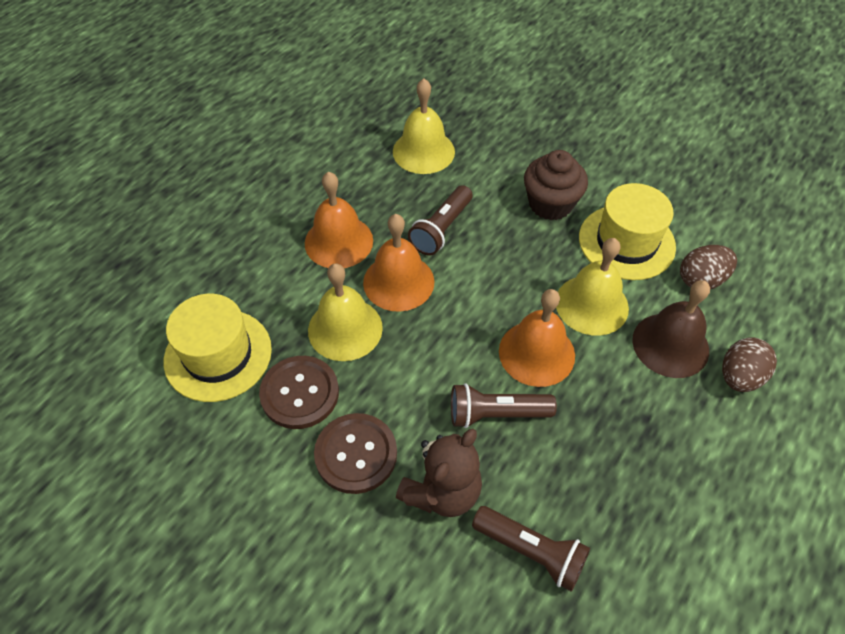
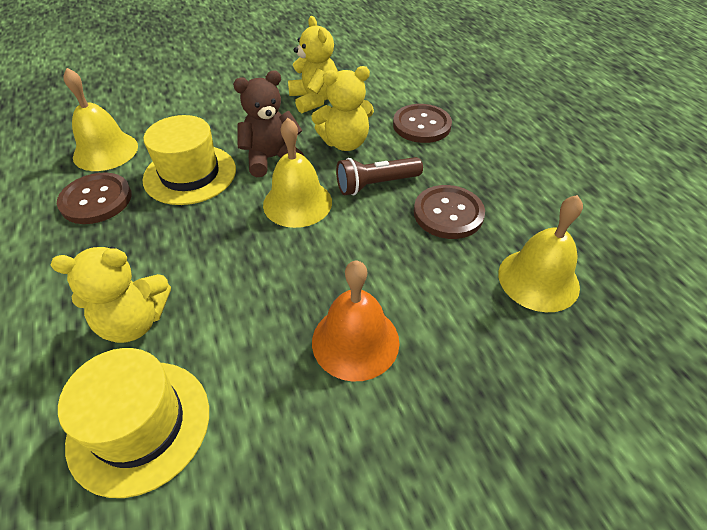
brown bell: 1 -> 0
brown button: 2 -> 3
brown cupcake: 1 -> 0
brown egg: 2 -> 0
brown flashlight: 3 -> 1
orange bell: 3 -> 1
yellow teddy bear: 0 -> 3

